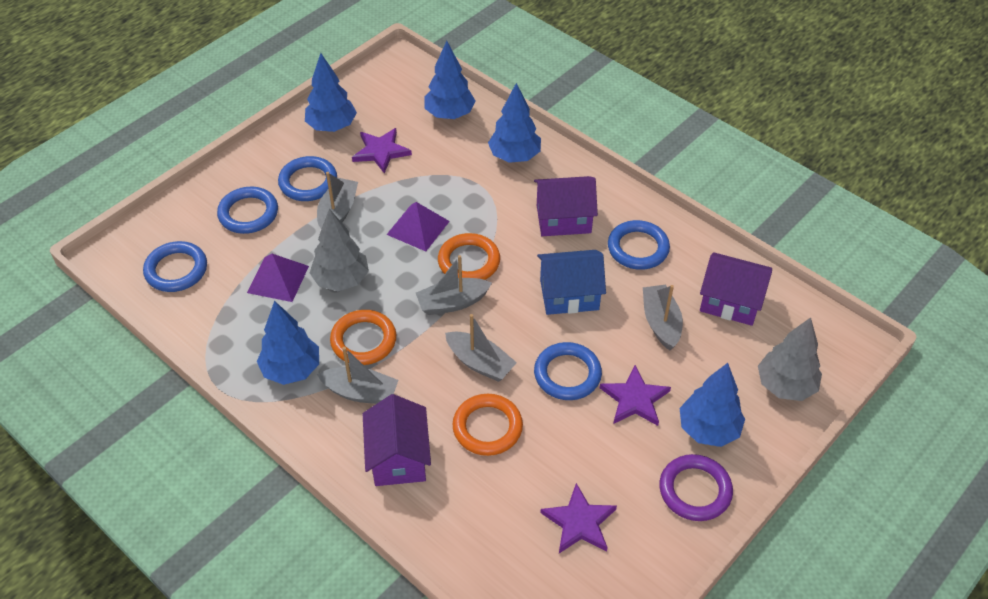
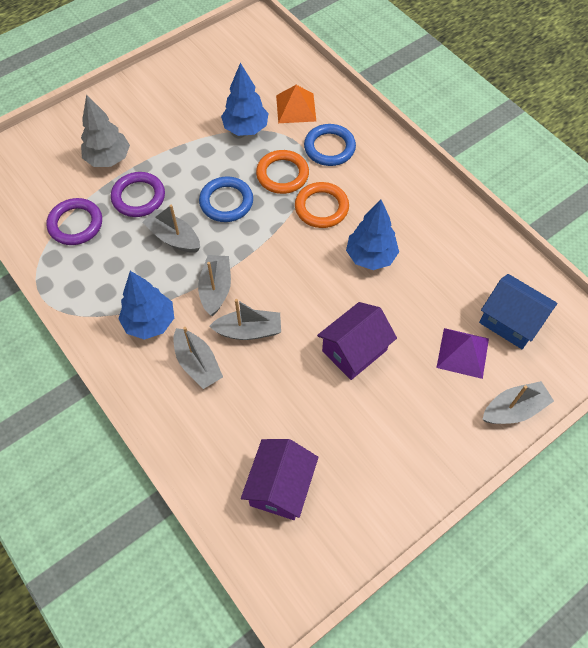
blue ring: 5 -> 2
blue tree: 5 -> 3
grey tree: 2 -> 1
orange pyramid: 0 -> 1
orange ring: 3 -> 2
purple house: 3 -> 2
purple pyramid: 2 -> 1
purple ring: 1 -> 2
purple star: 3 -> 0

